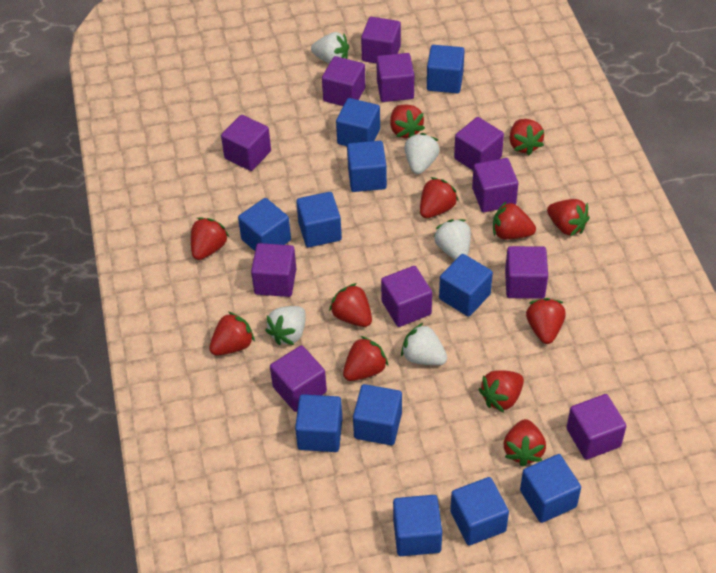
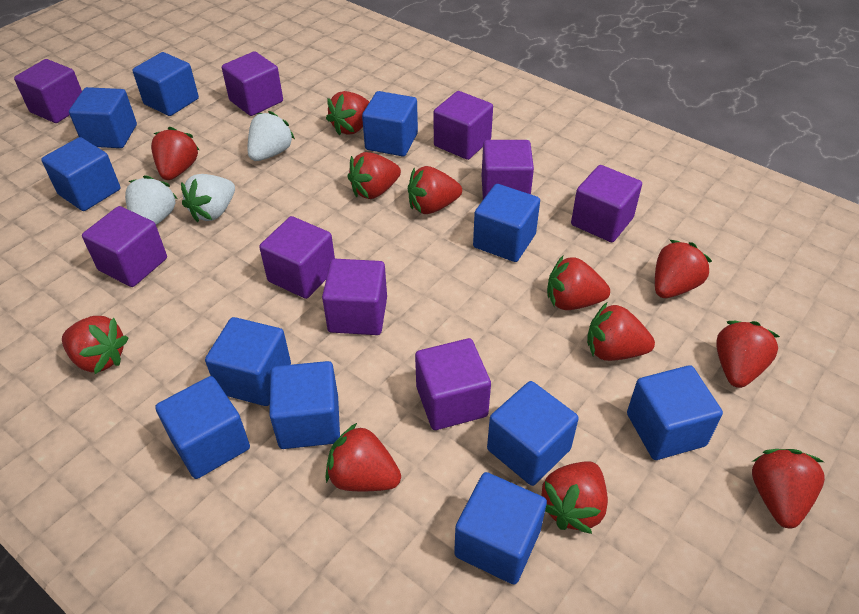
purple cube: 11 -> 9
white strawberry: 5 -> 3

